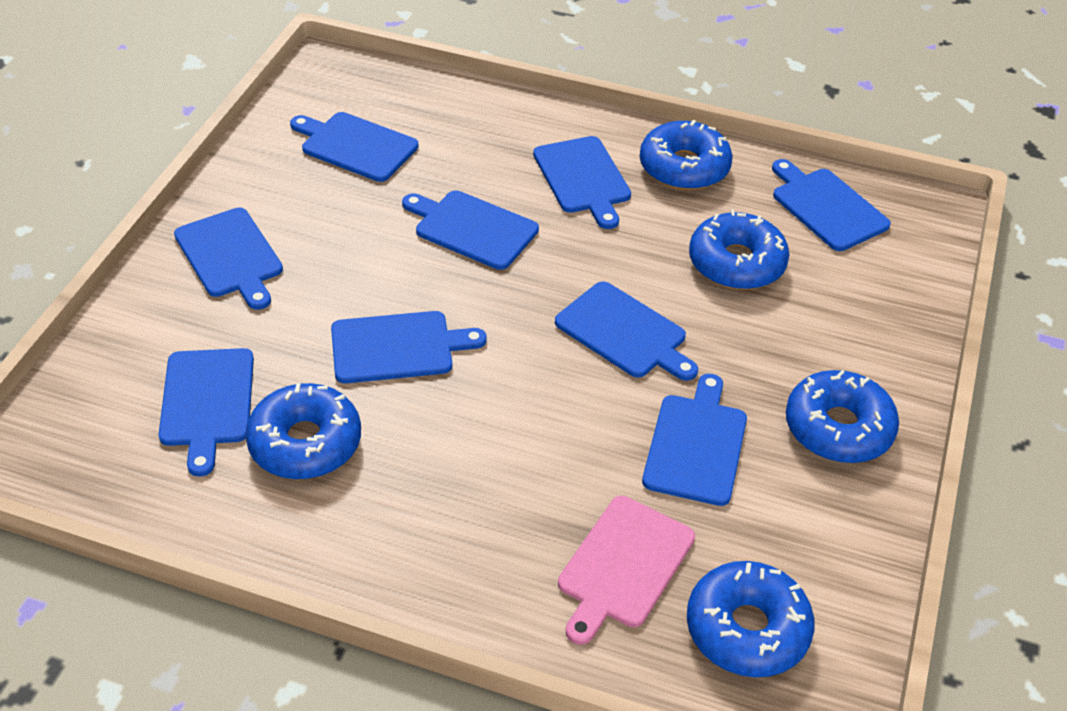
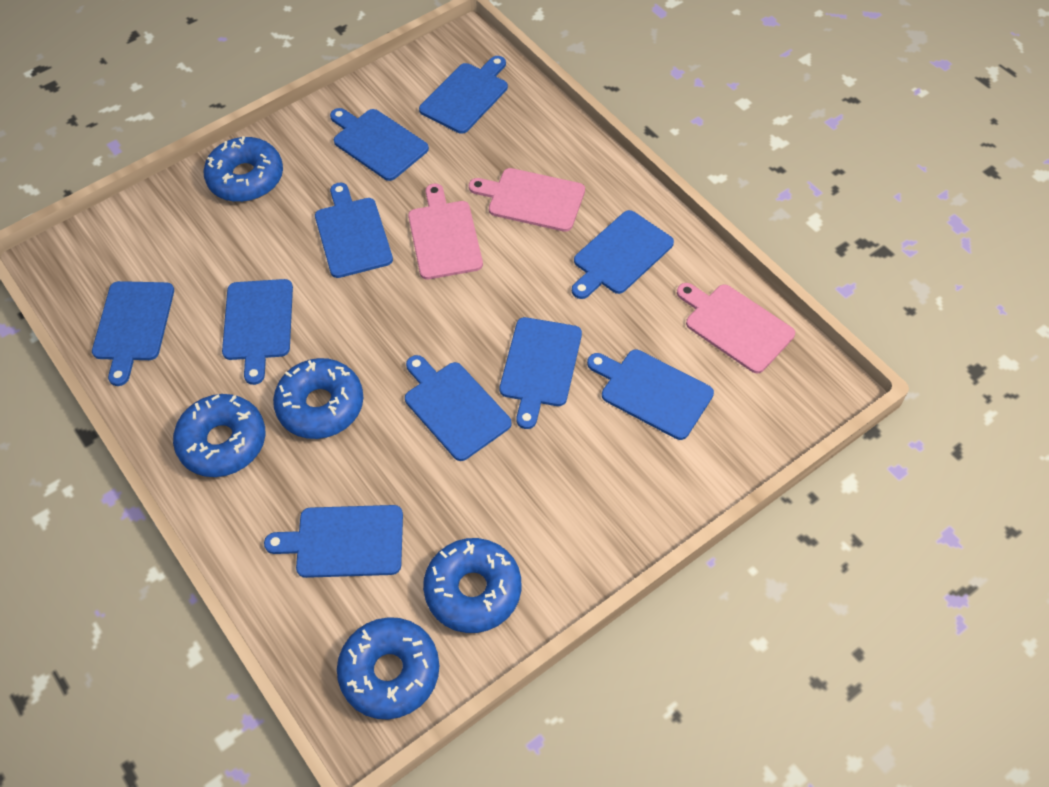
blue cutting board: 9 -> 10
pink cutting board: 1 -> 3

